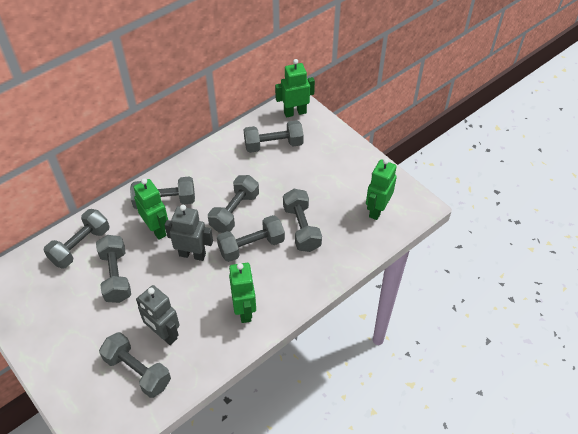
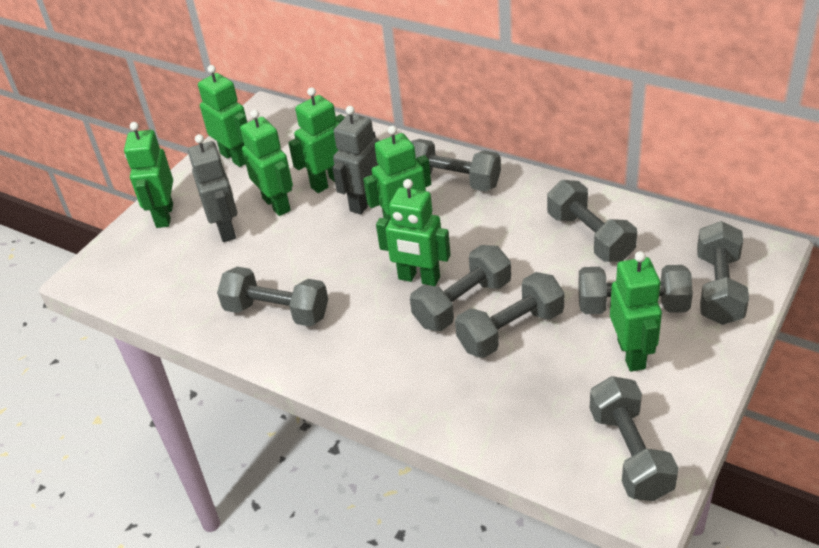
green robot: 4 -> 7

